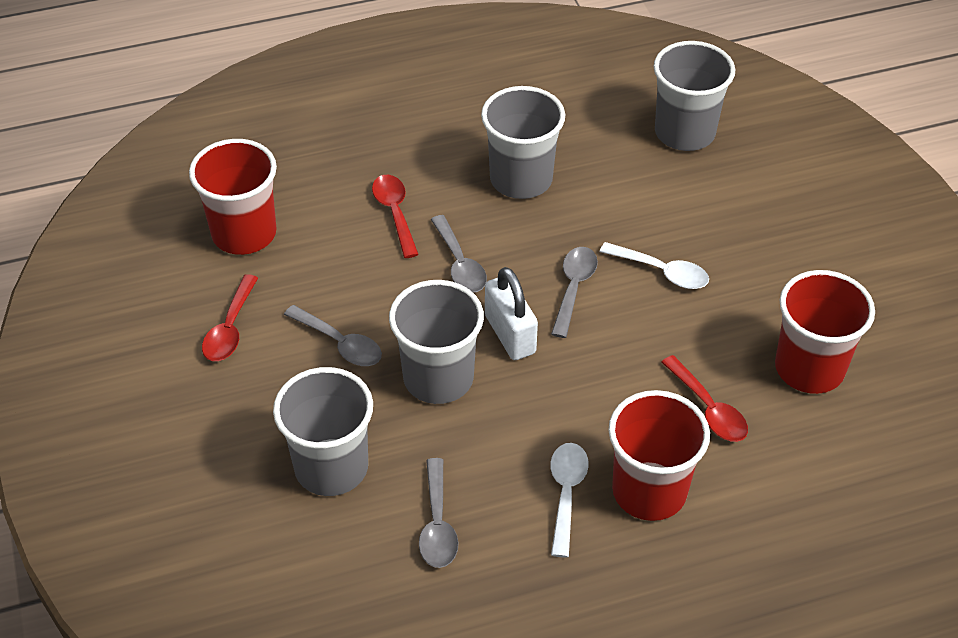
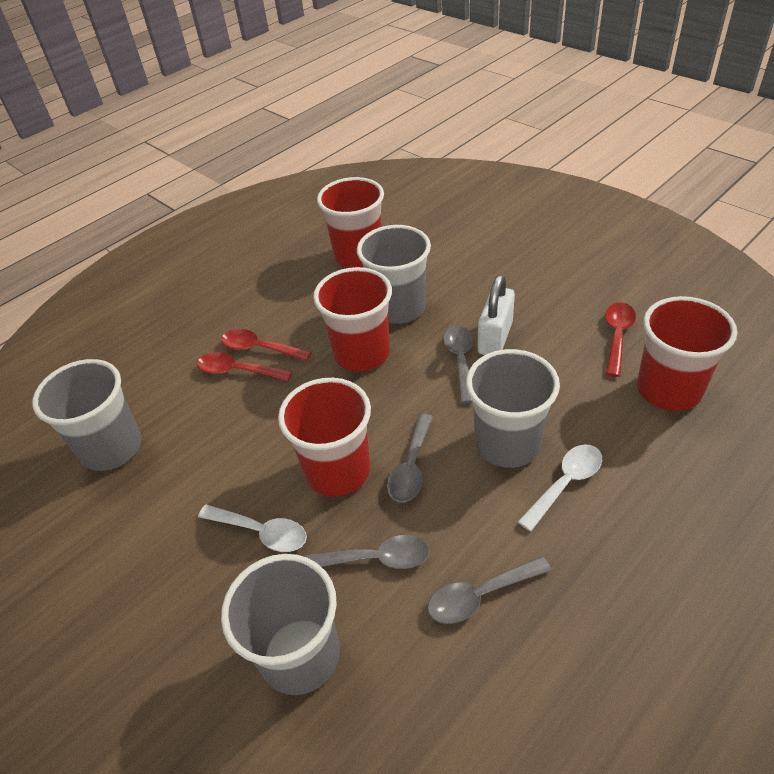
red cup: 3 -> 4

